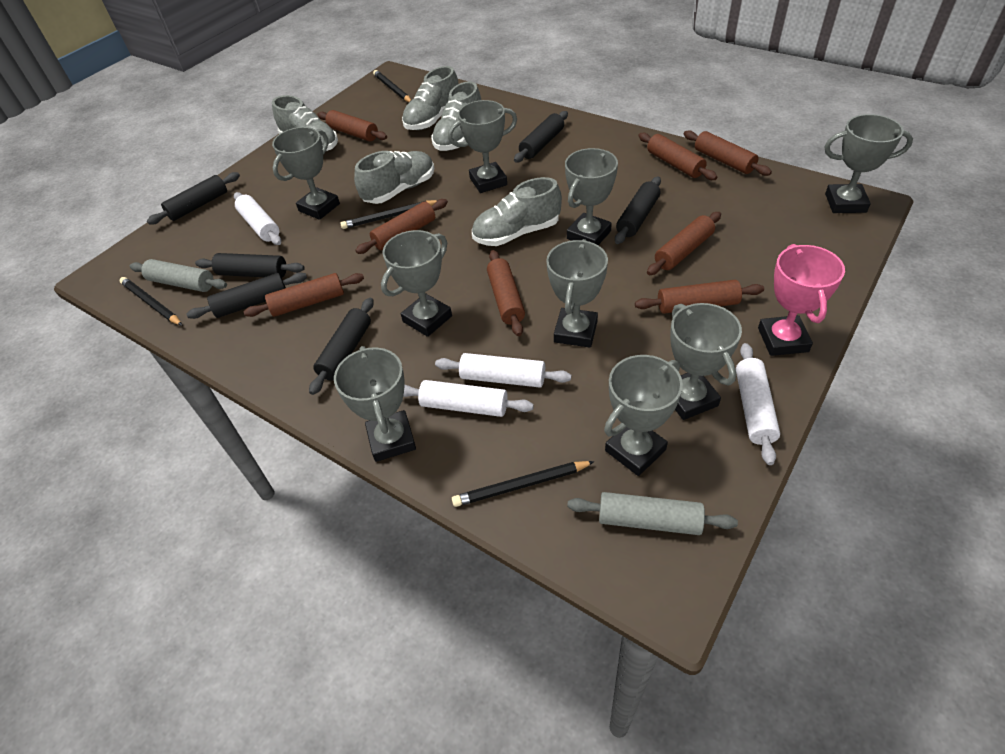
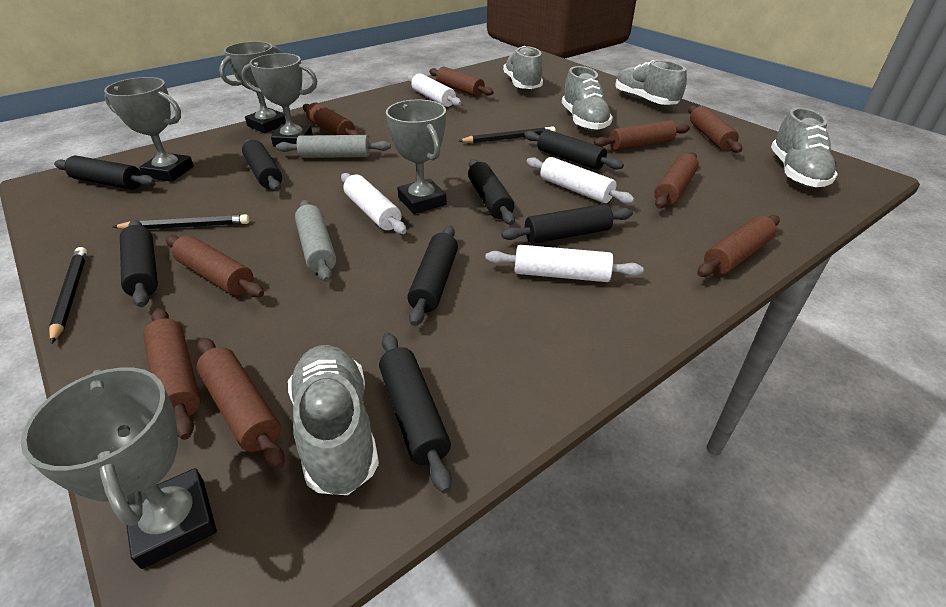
black pencil: 4 -> 3
black rolling pin: 6 -> 8
brown rolling pin: 8 -> 9
grey trophy: 9 -> 5
pink trophy: 1 -> 0

